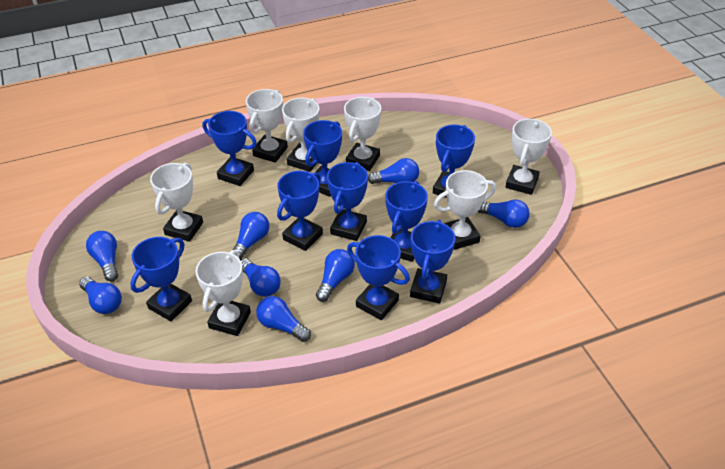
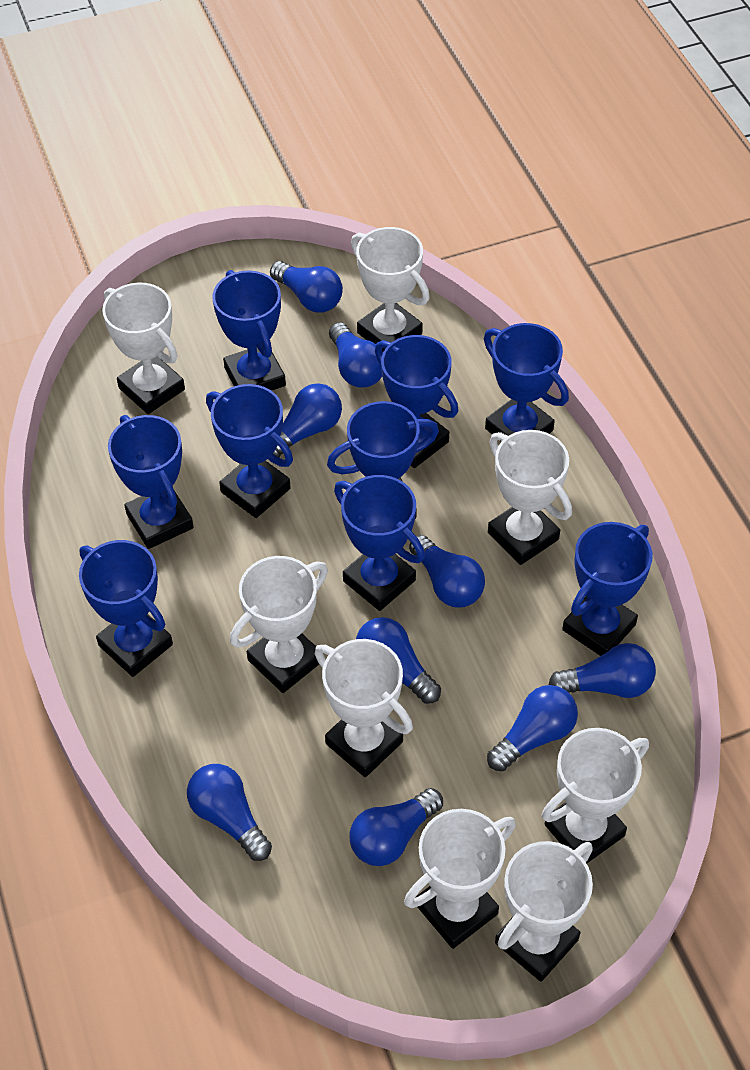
blue light bulb: 8 -> 9
white trophy: 7 -> 8

